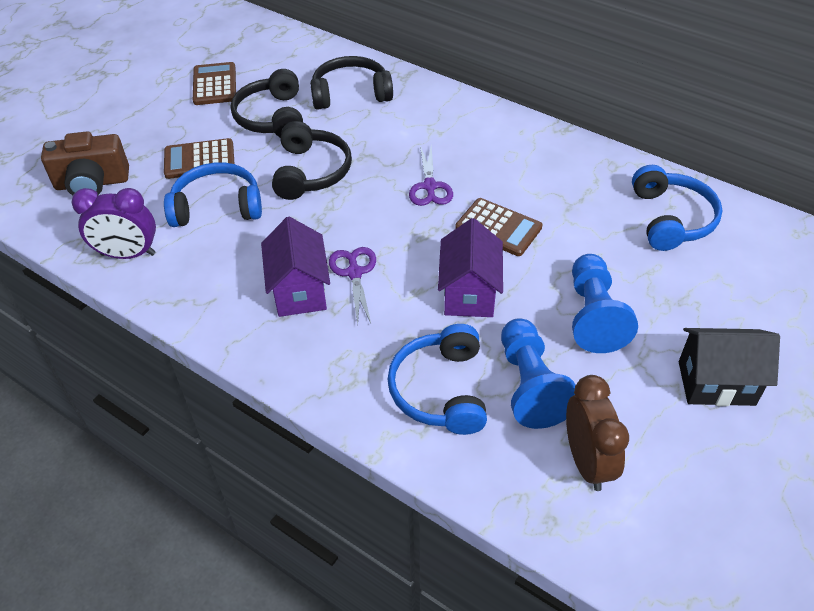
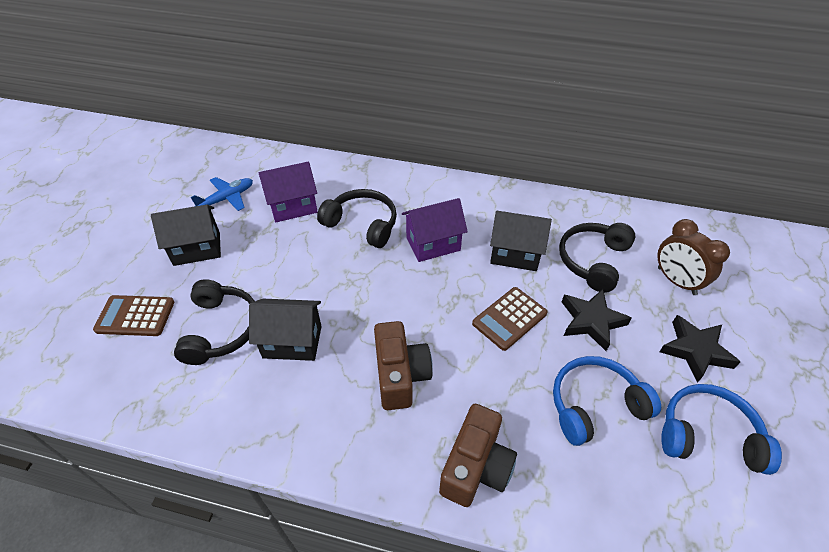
black house: 1 -> 3
black star: 0 -> 2
blue headphones: 3 -> 2
blue pawn: 2 -> 0
blue plane: 0 -> 1
brown calculator: 3 -> 2
brown camera: 1 -> 2
purple clock: 1 -> 0
purple scissors: 2 -> 0

